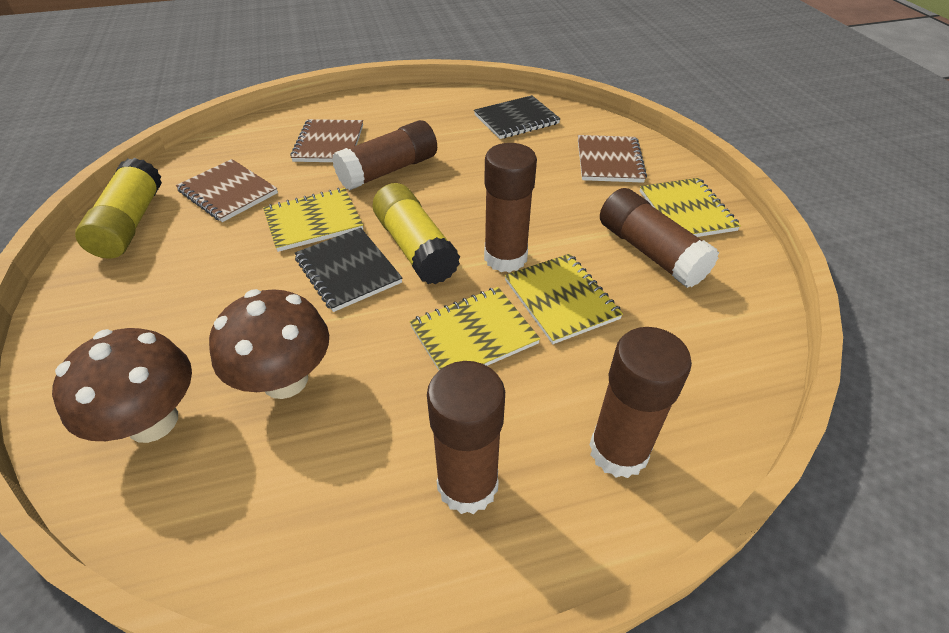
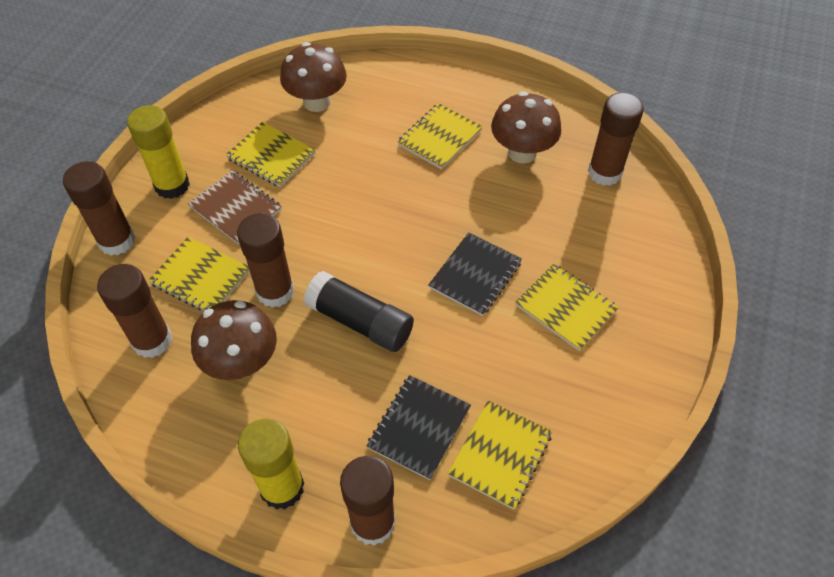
black glue stick: 0 -> 1
brown mushroom: 2 -> 3
brown notebook: 3 -> 1
yellow notebook: 4 -> 5

